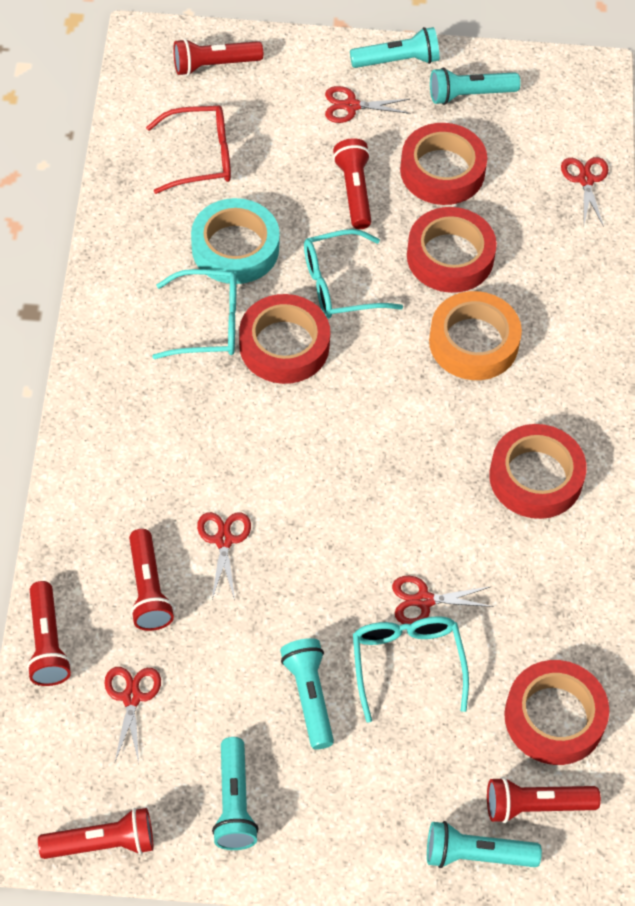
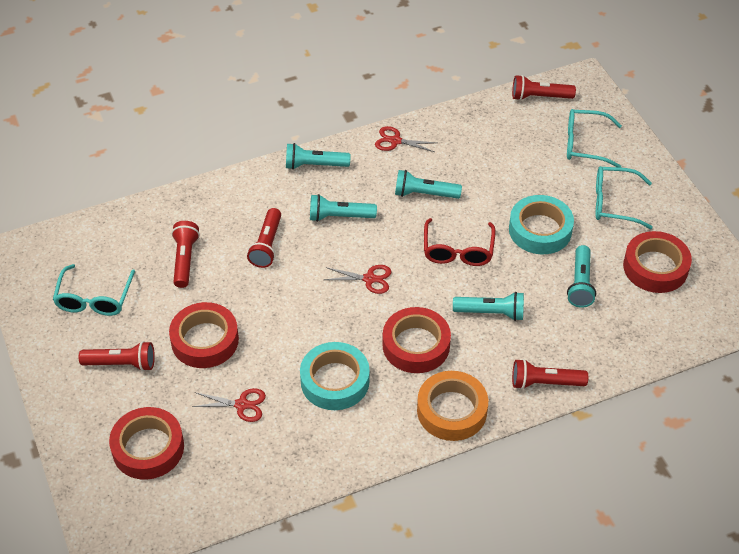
red flashlight: 6 -> 5
red scissors: 5 -> 3
red tape: 5 -> 4
turquoise tape: 1 -> 2

